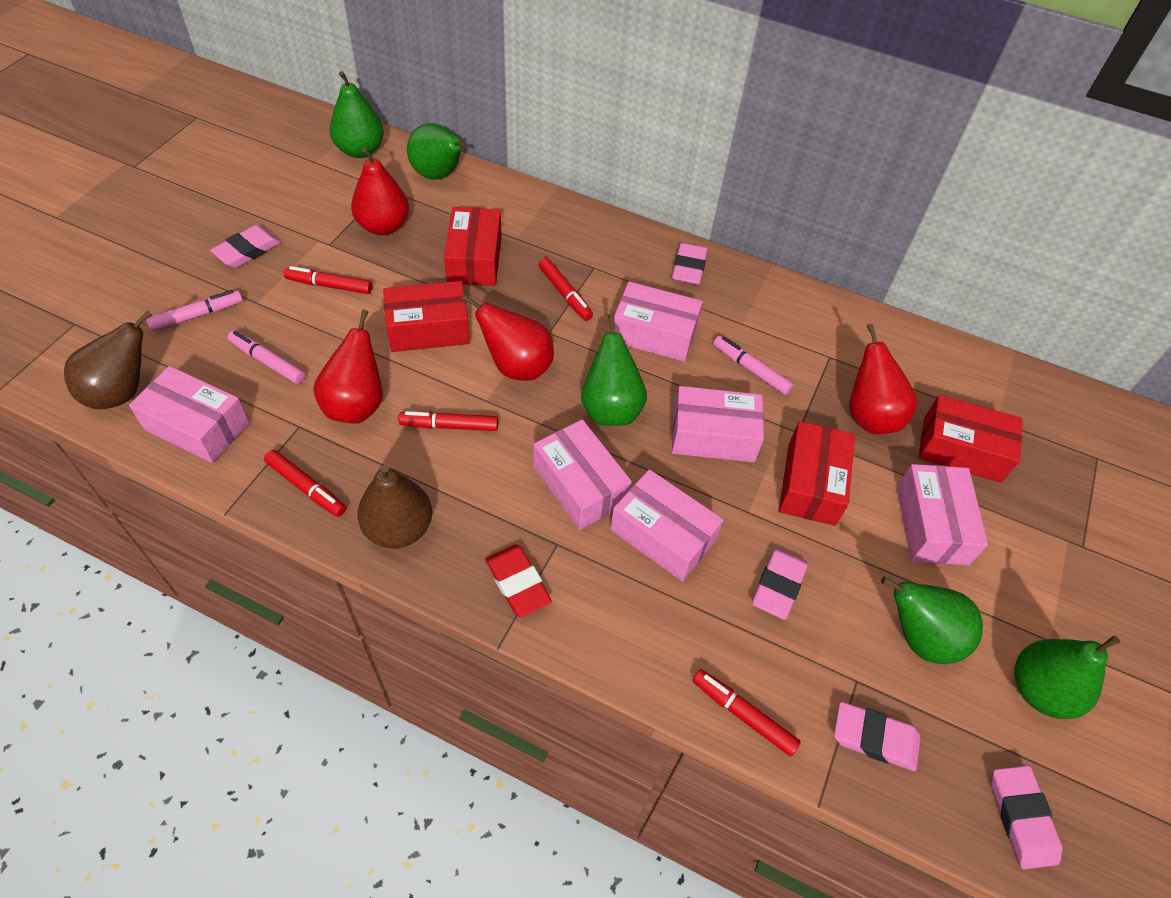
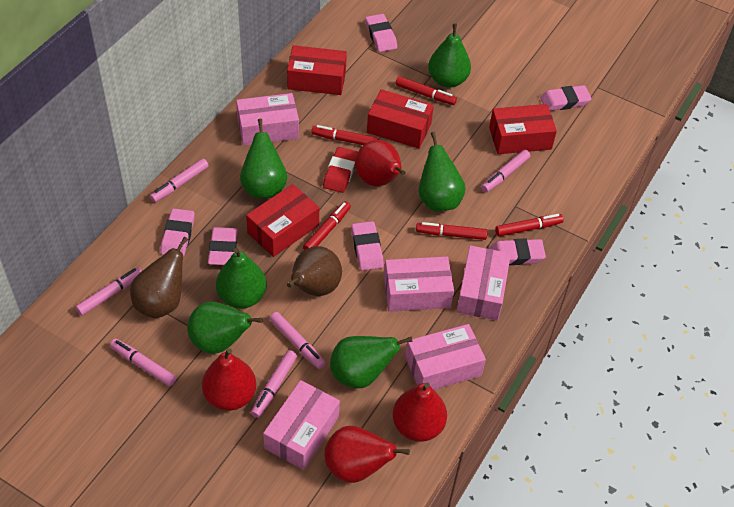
green pear: 5 -> 6
pink box: 6 -> 5
pink eraser: 5 -> 6
pink marker: 3 -> 6

